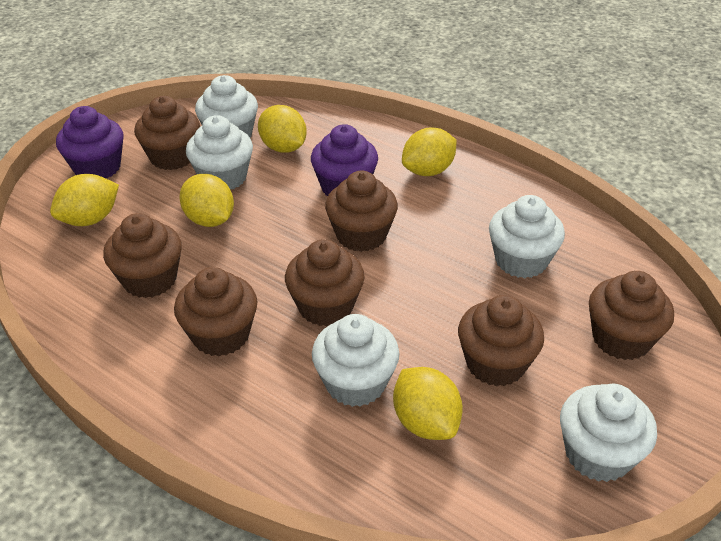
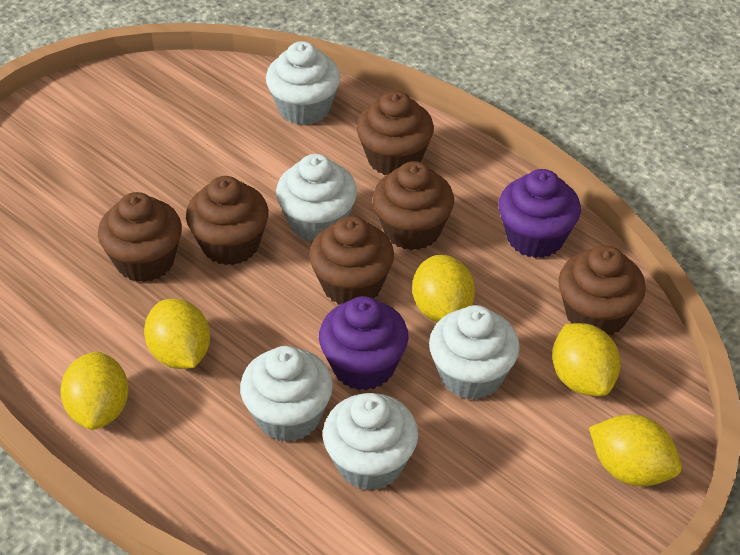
brown cupcake: 7 -> 6

